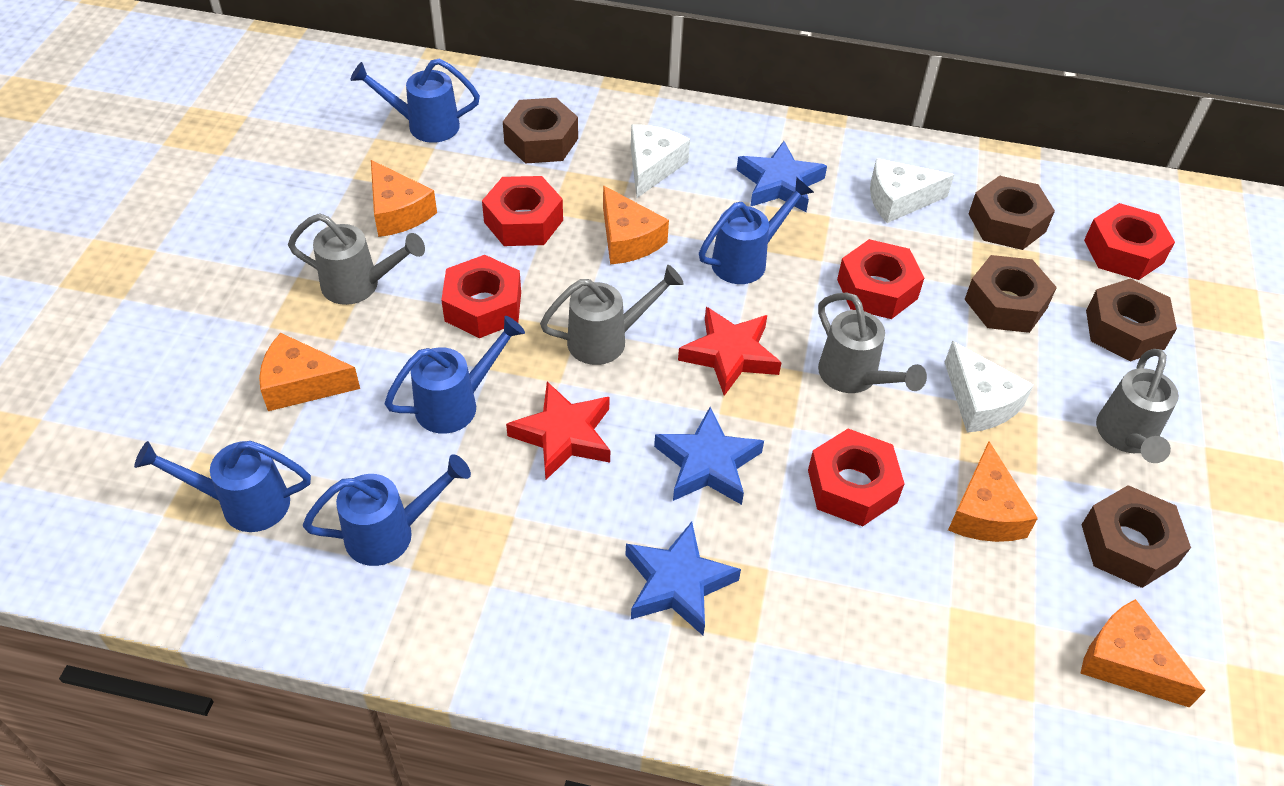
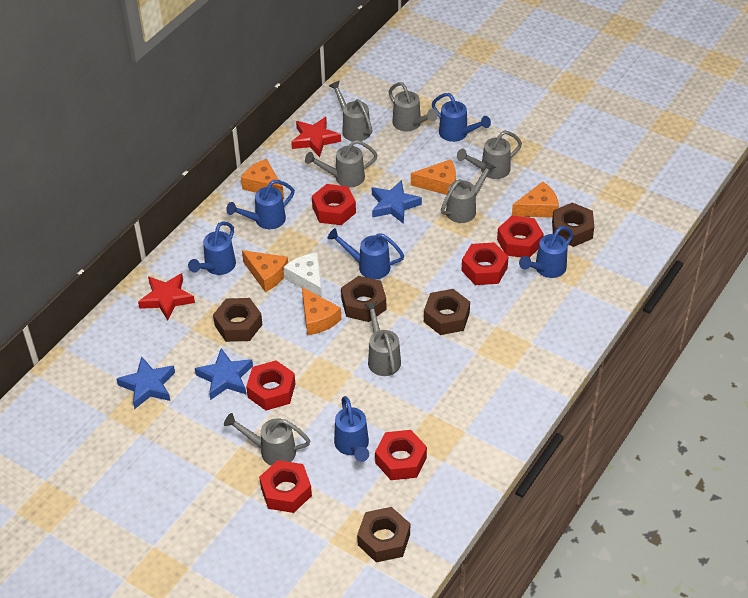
blue watering can: 5 -> 6
grey watering can: 4 -> 7
red nut: 5 -> 6
white cheese: 3 -> 1

